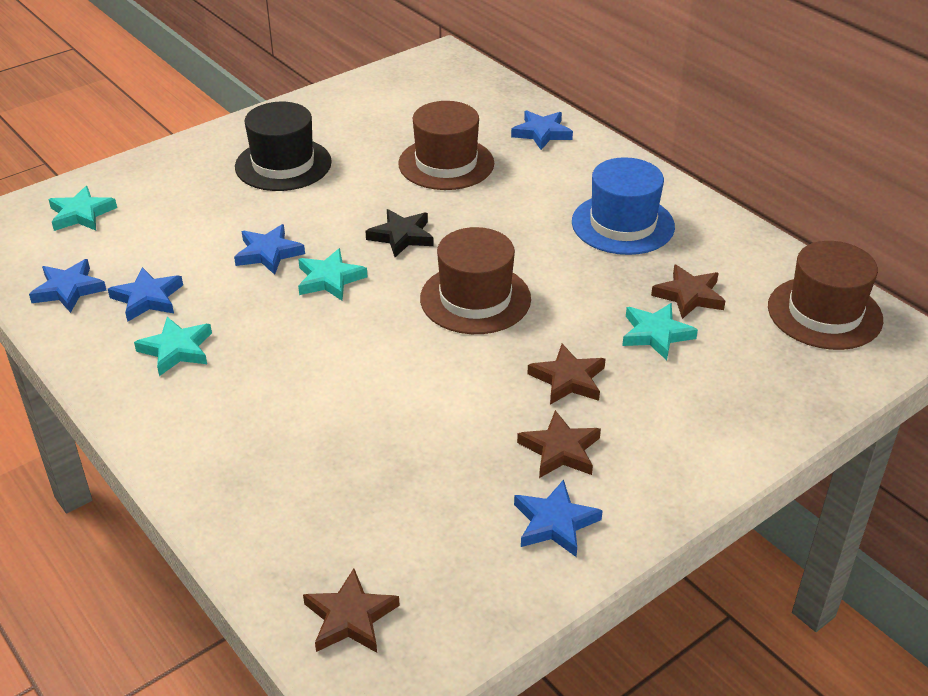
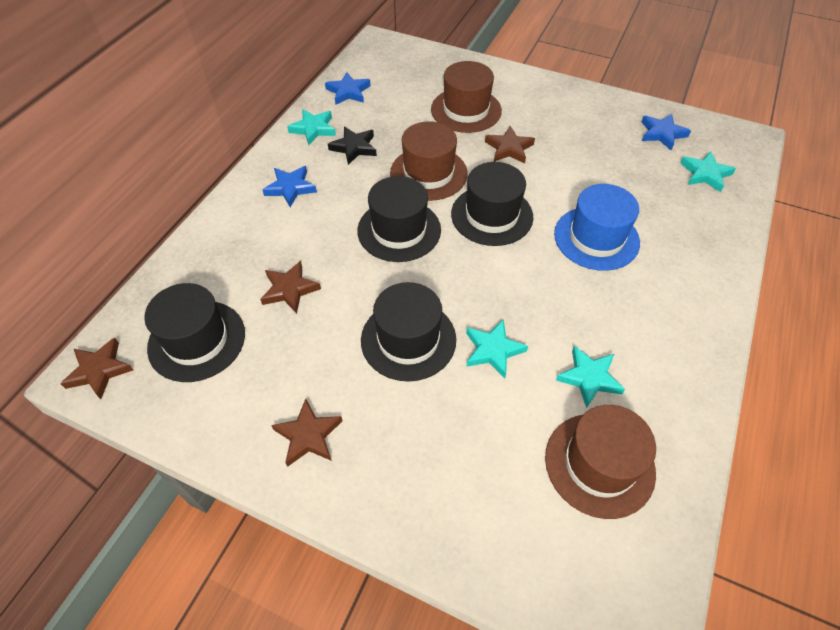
black hat: 1 -> 4
blue star: 5 -> 3

